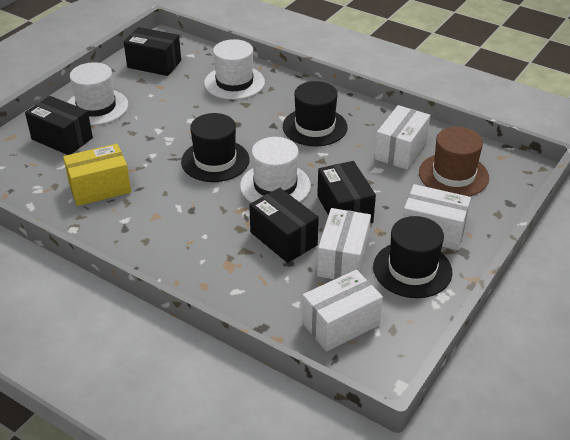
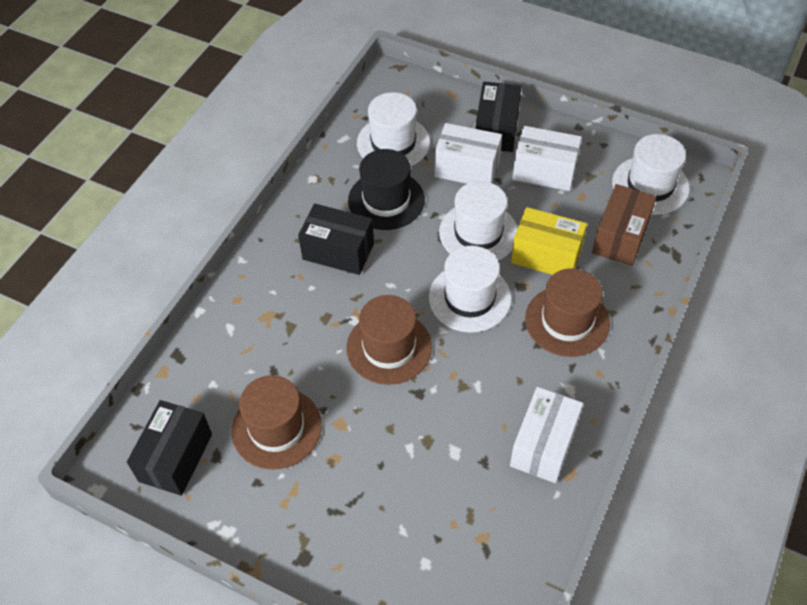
black box: 4 -> 3
black hat: 3 -> 1
brown box: 0 -> 1
brown hat: 1 -> 3
white box: 4 -> 3
white hat: 3 -> 4

